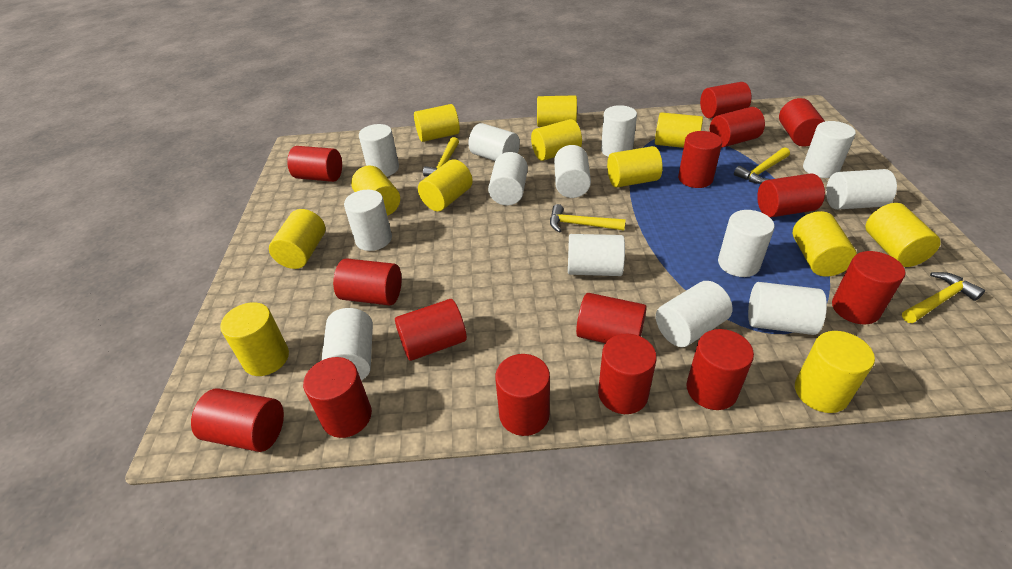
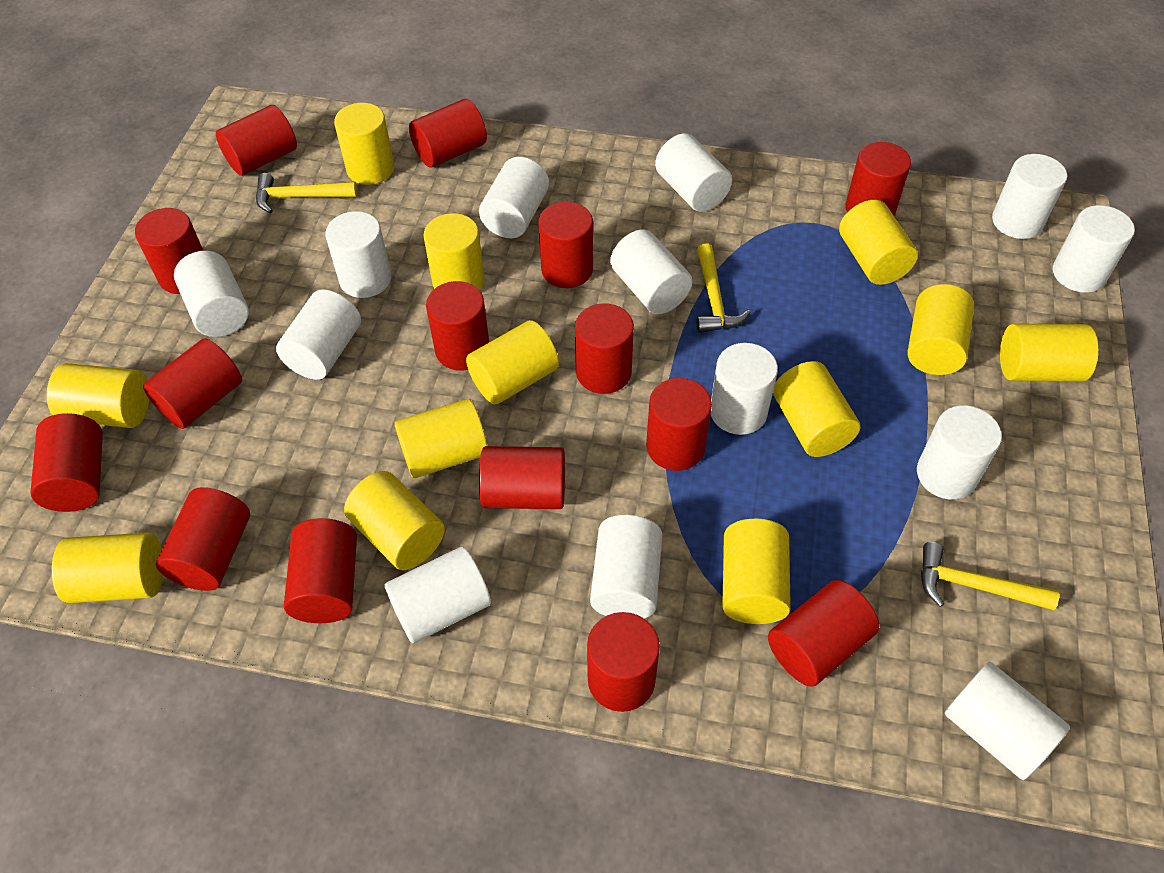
yellow hammer: 4 -> 3

